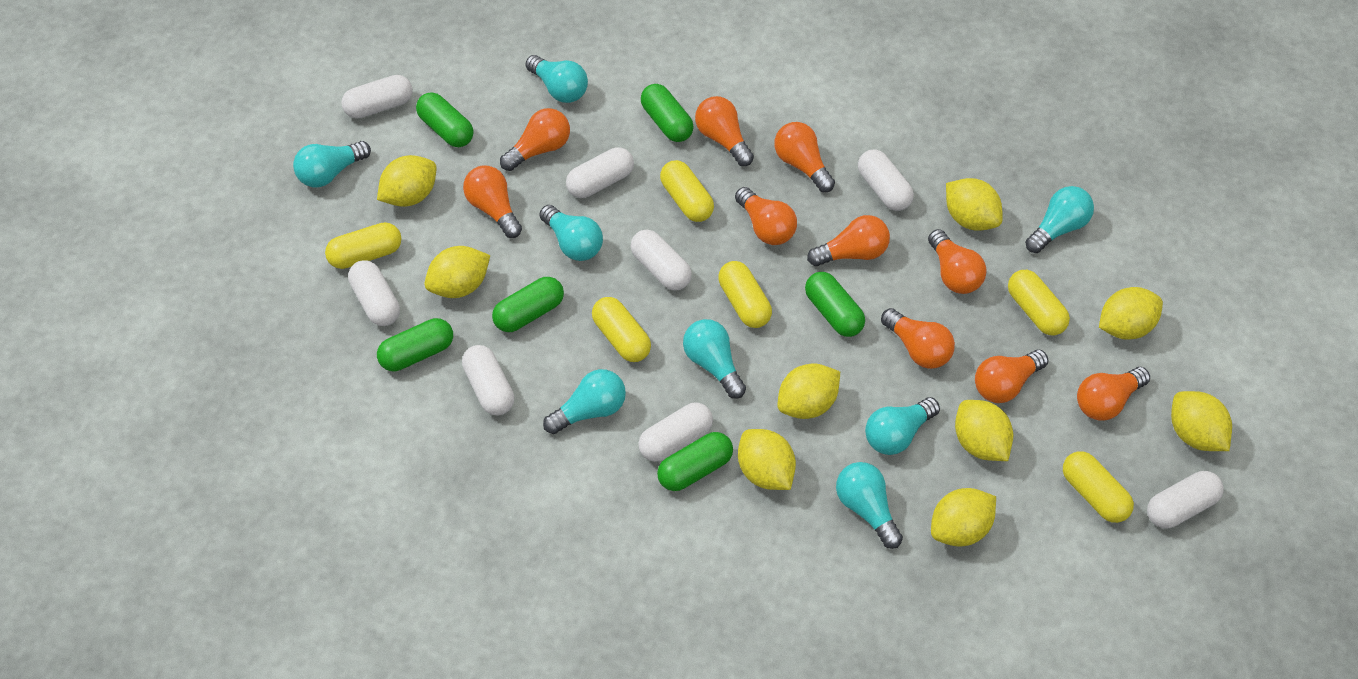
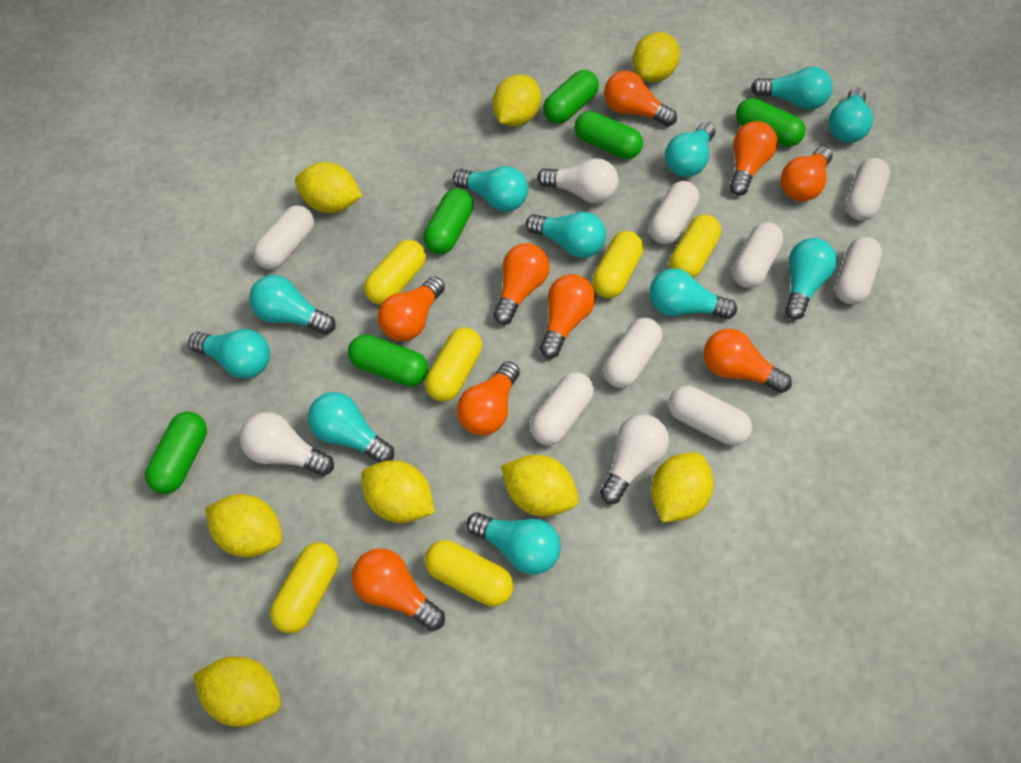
orange light bulb: 10 -> 9
turquoise light bulb: 8 -> 11
white light bulb: 0 -> 3
yellow lemon: 9 -> 8

